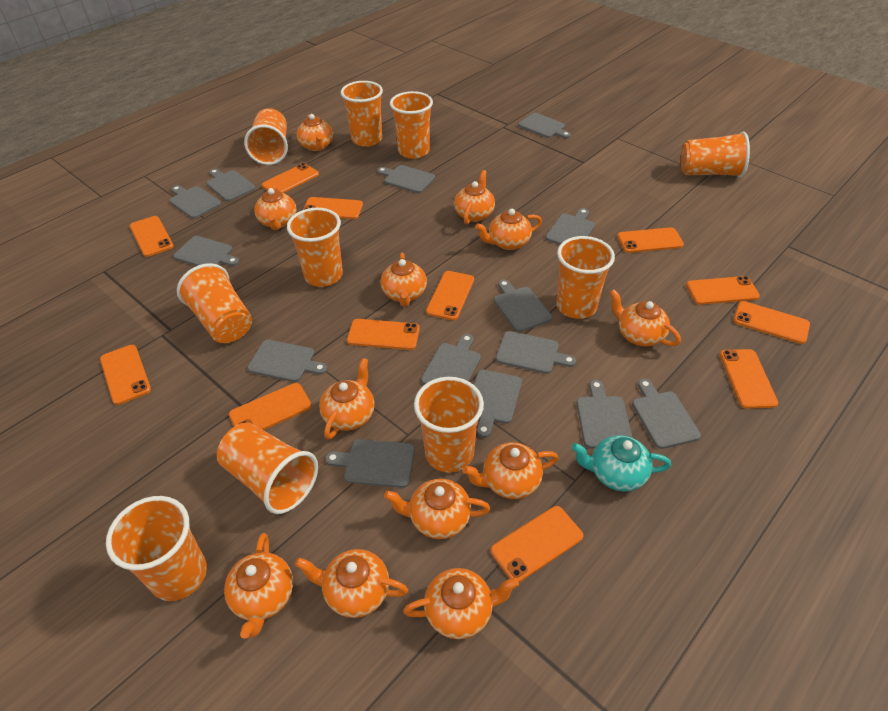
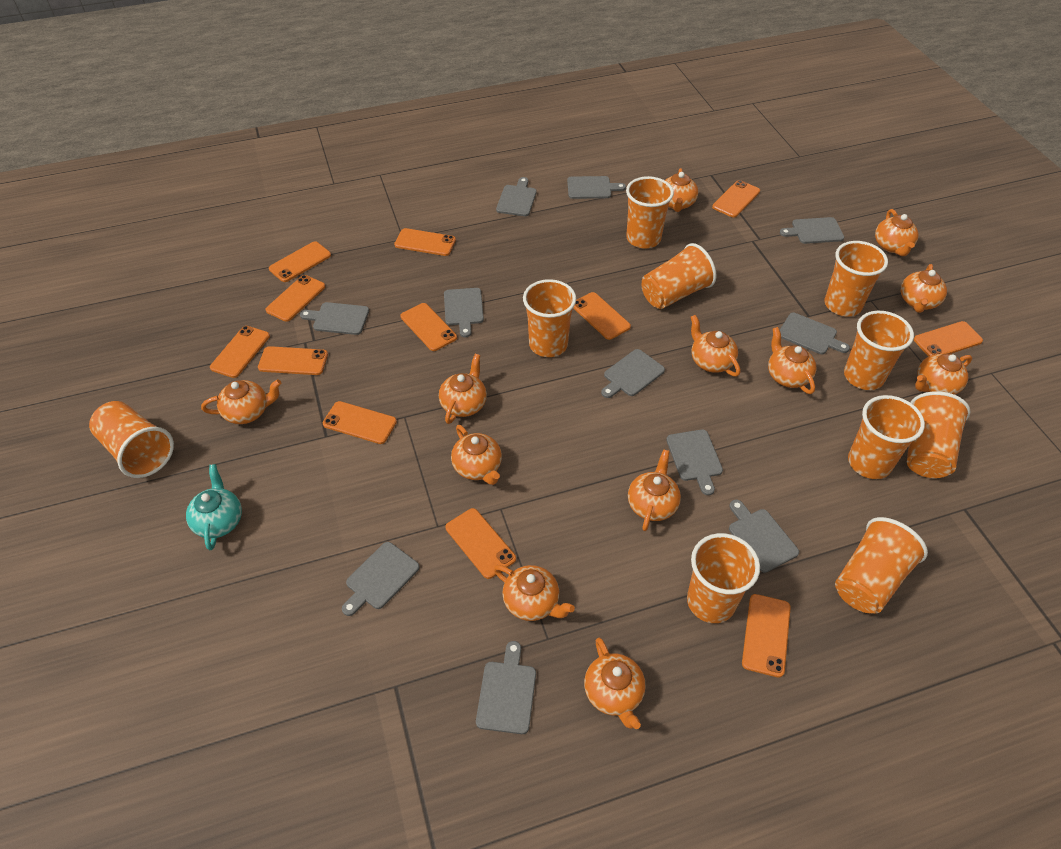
grey cutting board: 14 -> 11

